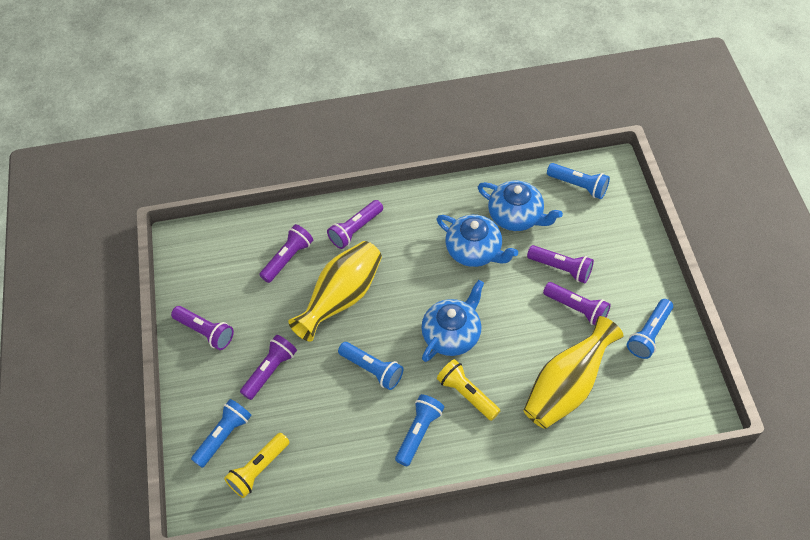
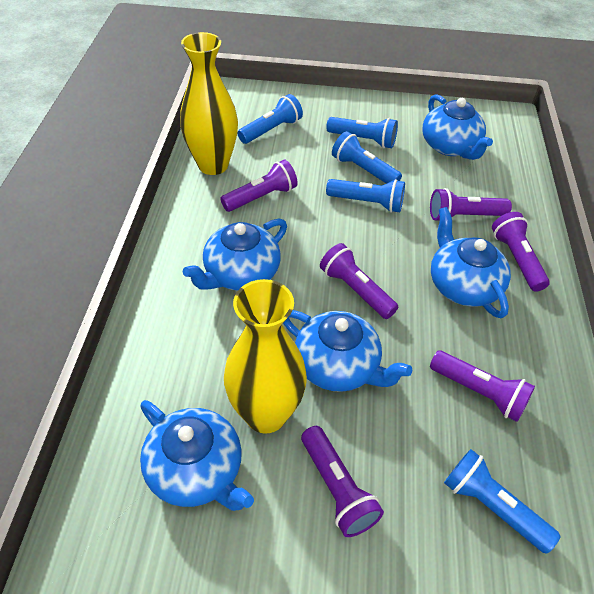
blue teapot: 3 -> 5
yellow flashlight: 2 -> 0

